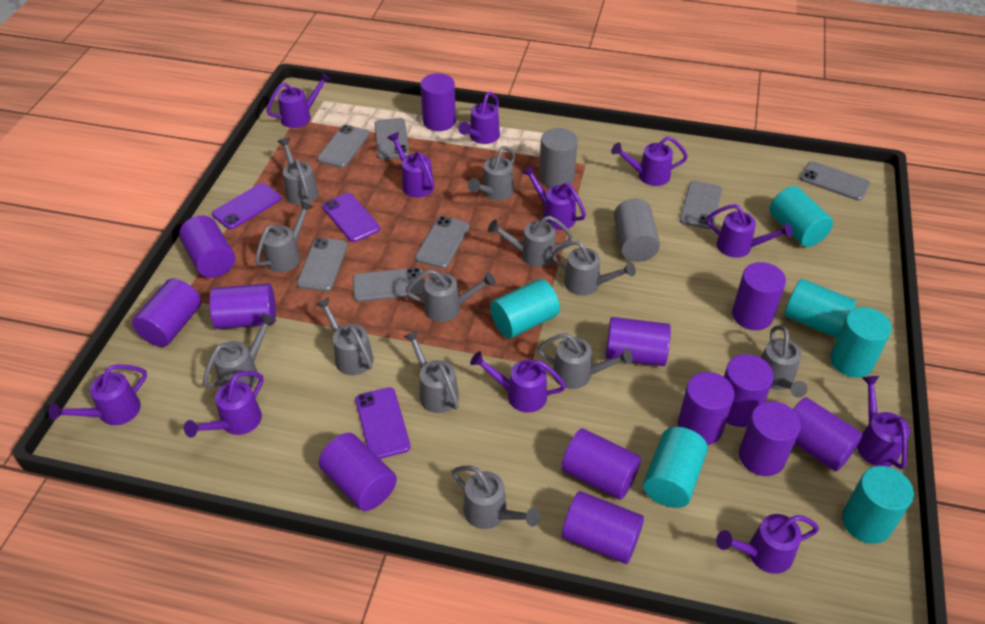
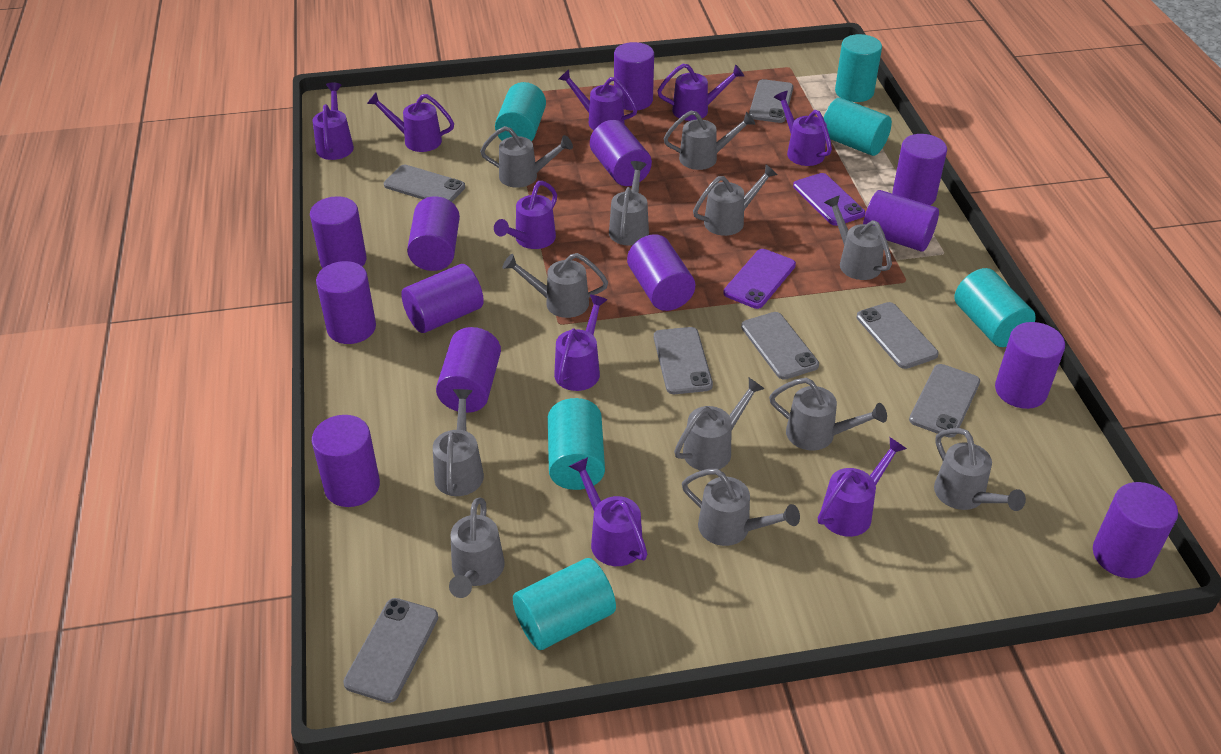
grey cylinder: 2 -> 0
purple phone: 3 -> 2
purple watering can: 11 -> 9

